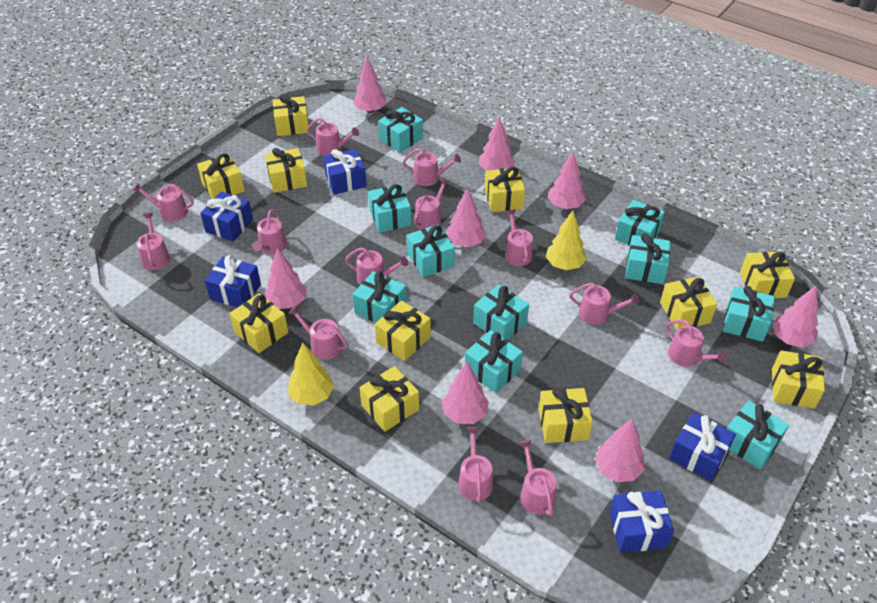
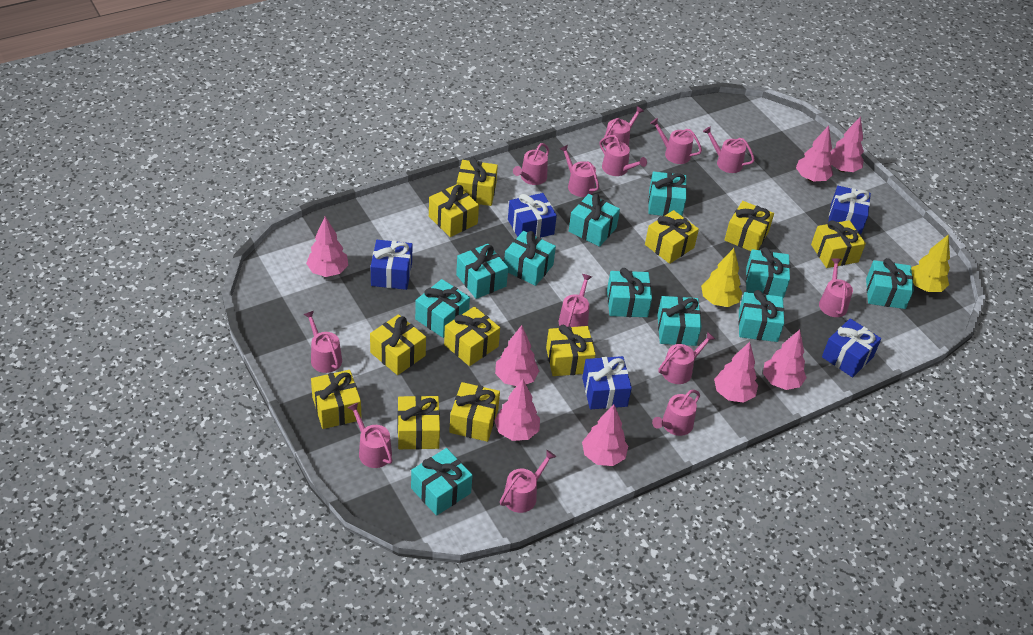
turquoise gift: 10 -> 11

